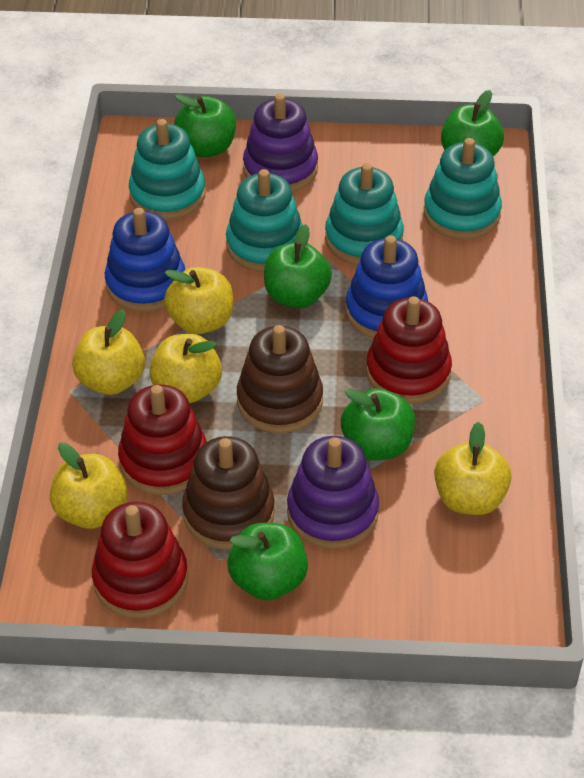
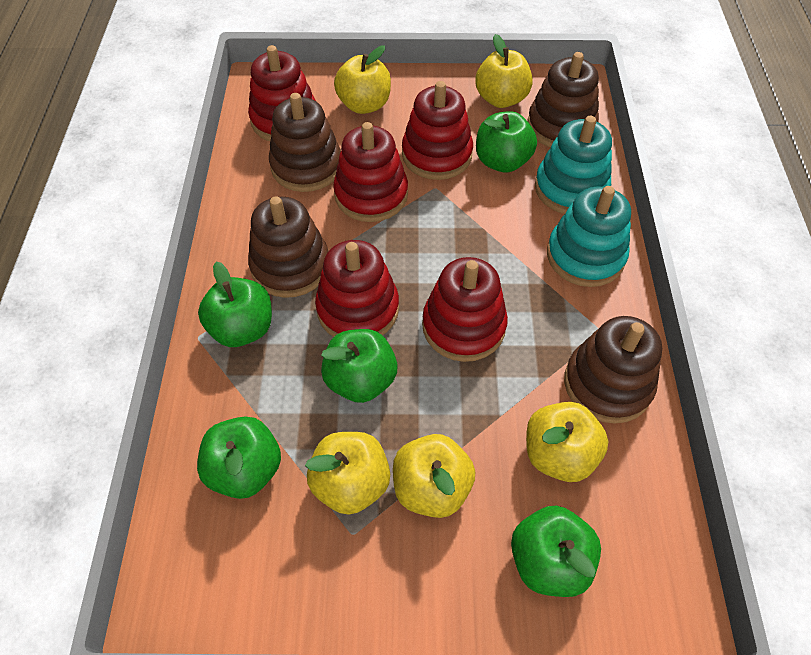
blue stacking toy: 2 -> 0
brown stacking toy: 2 -> 4
purple stacking toy: 2 -> 0
red stacking toy: 3 -> 5
turquoise stacking toy: 4 -> 2

